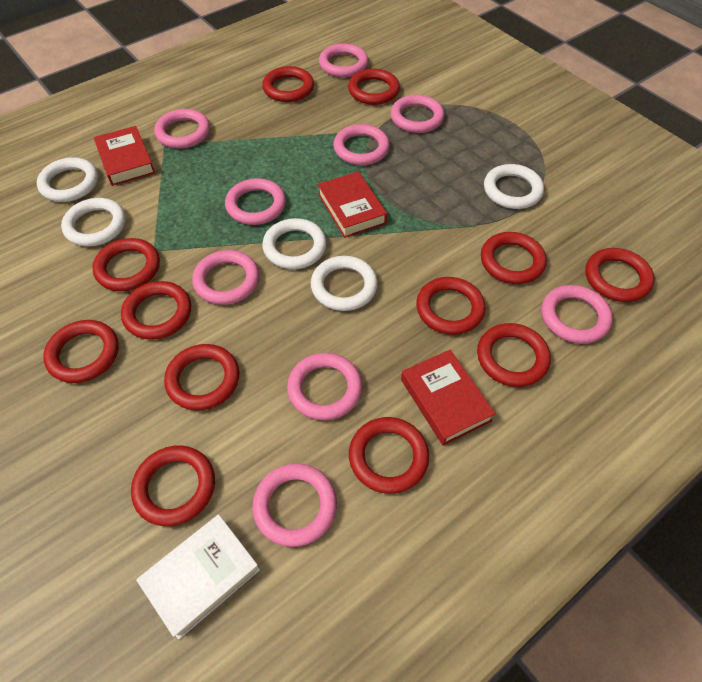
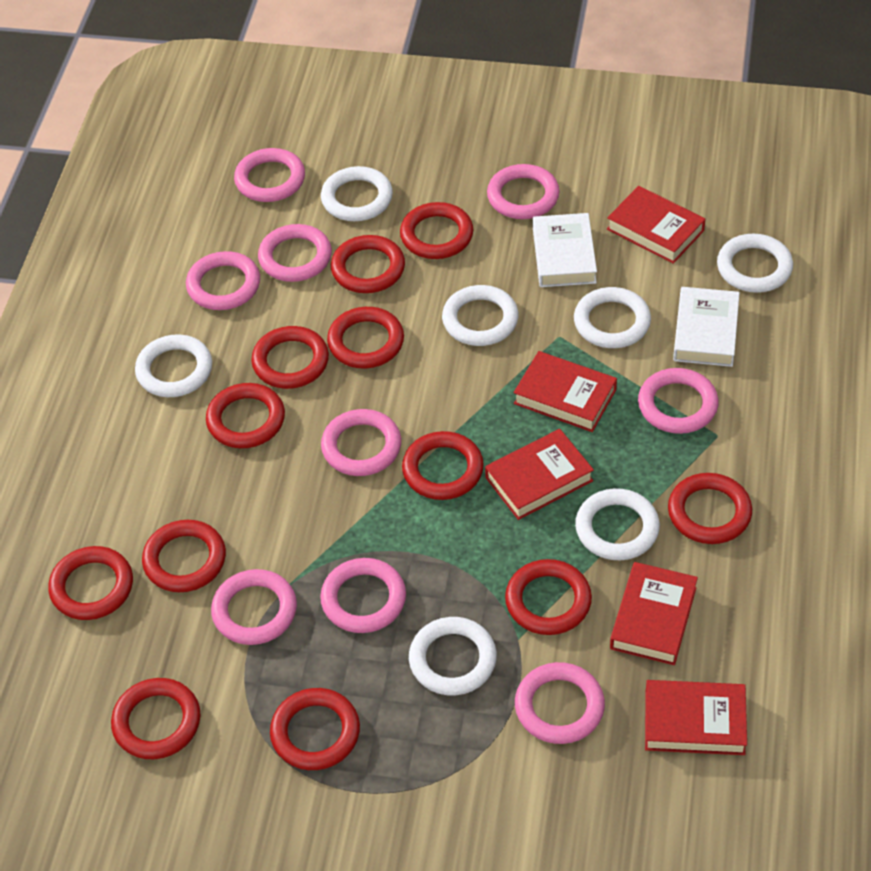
red book: 3 -> 5
white book: 1 -> 2
white ring: 5 -> 7

